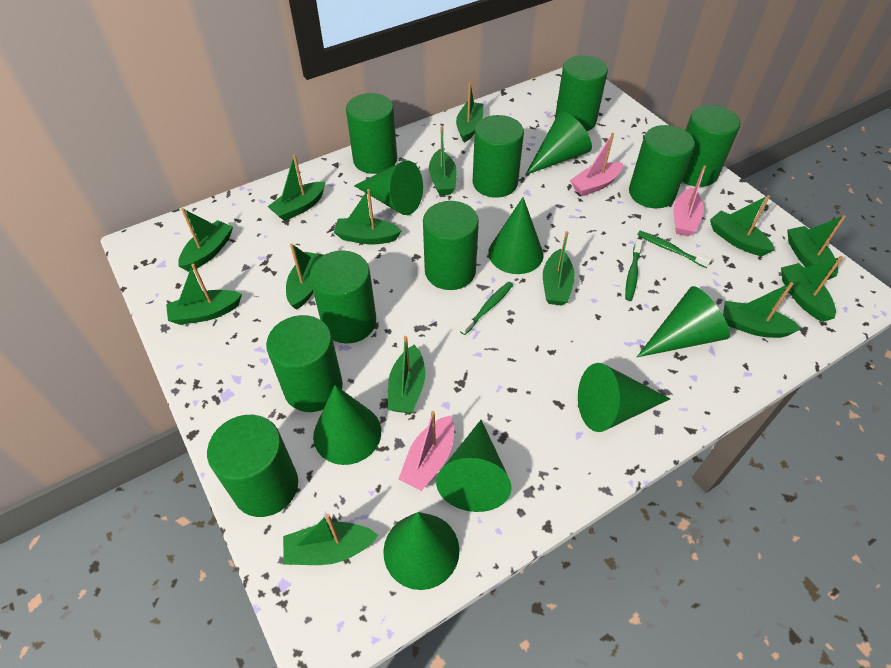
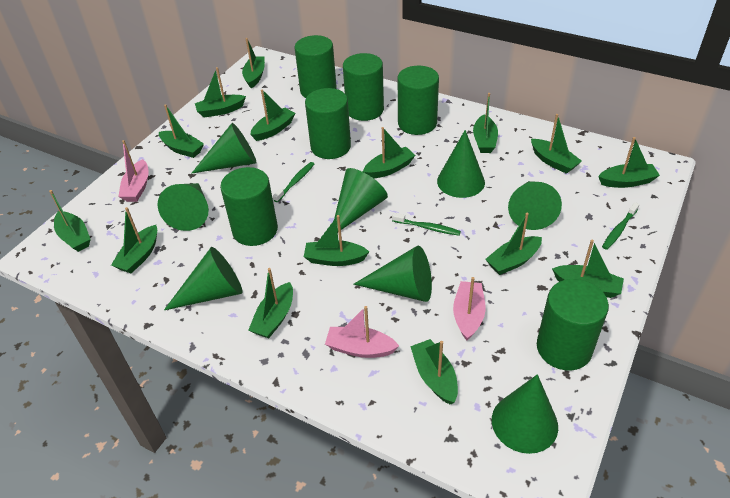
green boat: 14 -> 15
green cylinder: 9 -> 6

